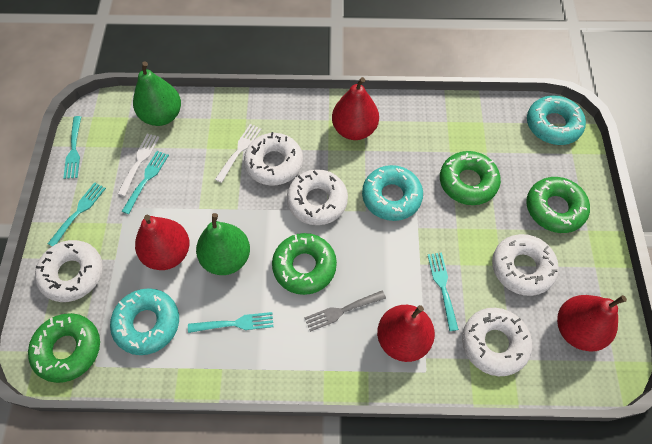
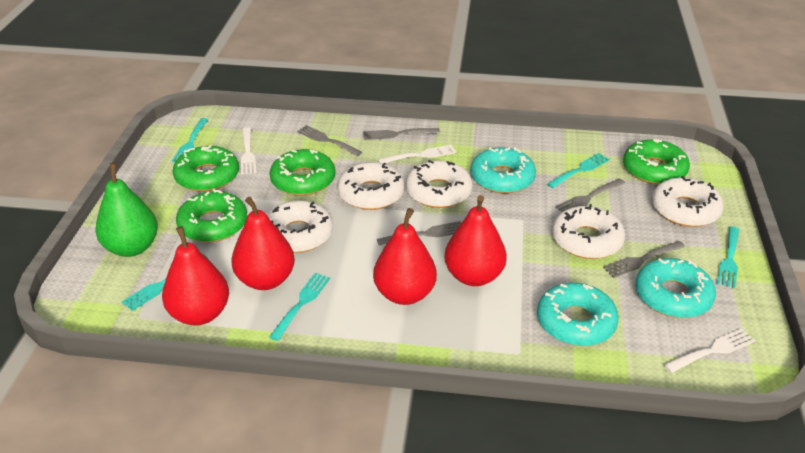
green pear: 2 -> 1
grey fork: 1 -> 5
white fork: 2 -> 3

